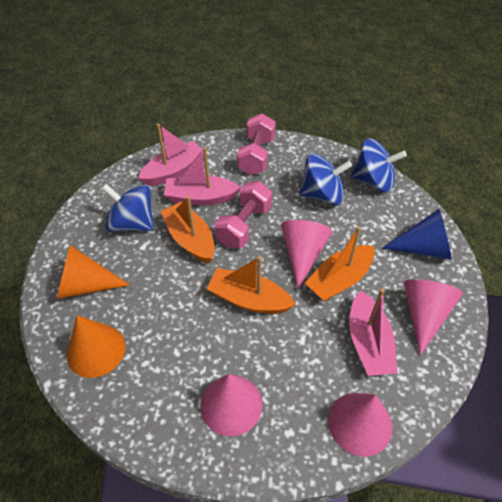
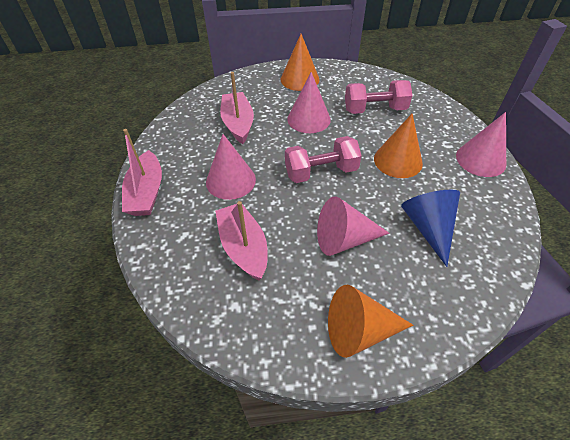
blue spinning top: 3 -> 0
orange boat: 3 -> 0
orange cone: 2 -> 3

